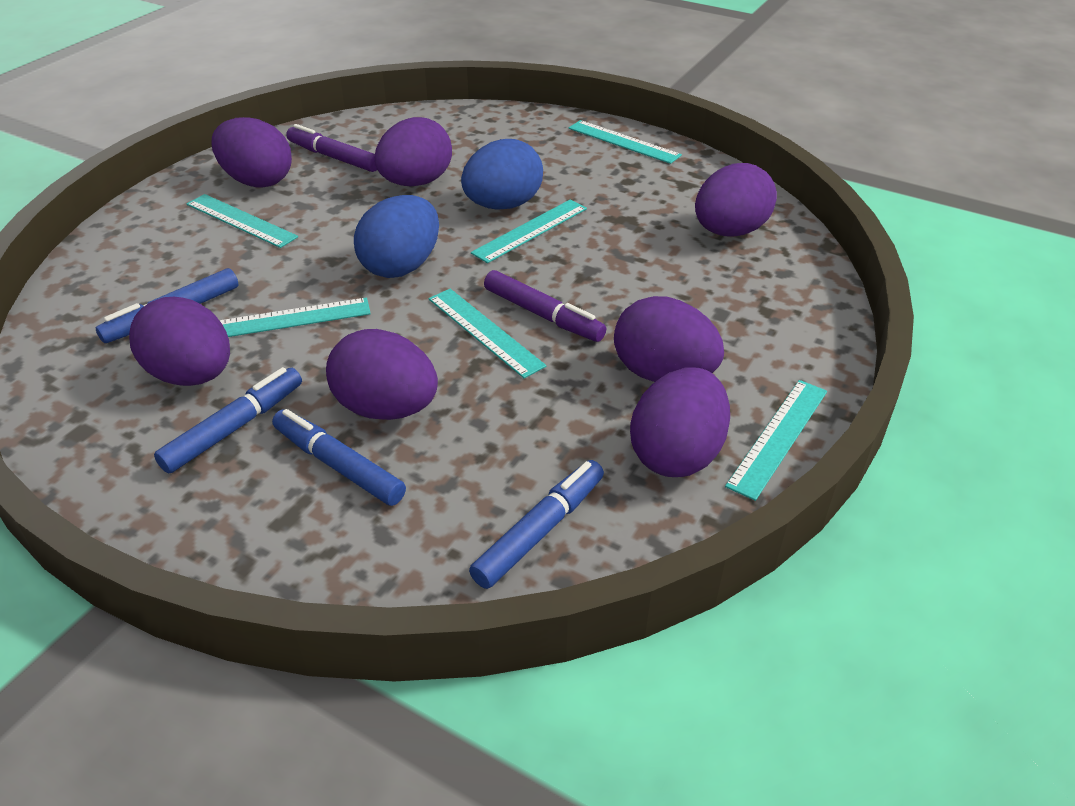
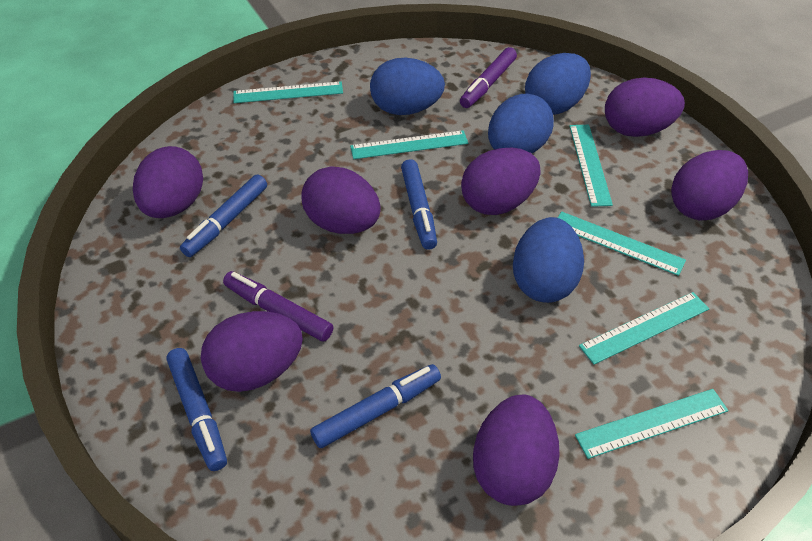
blue egg: 2 -> 4

